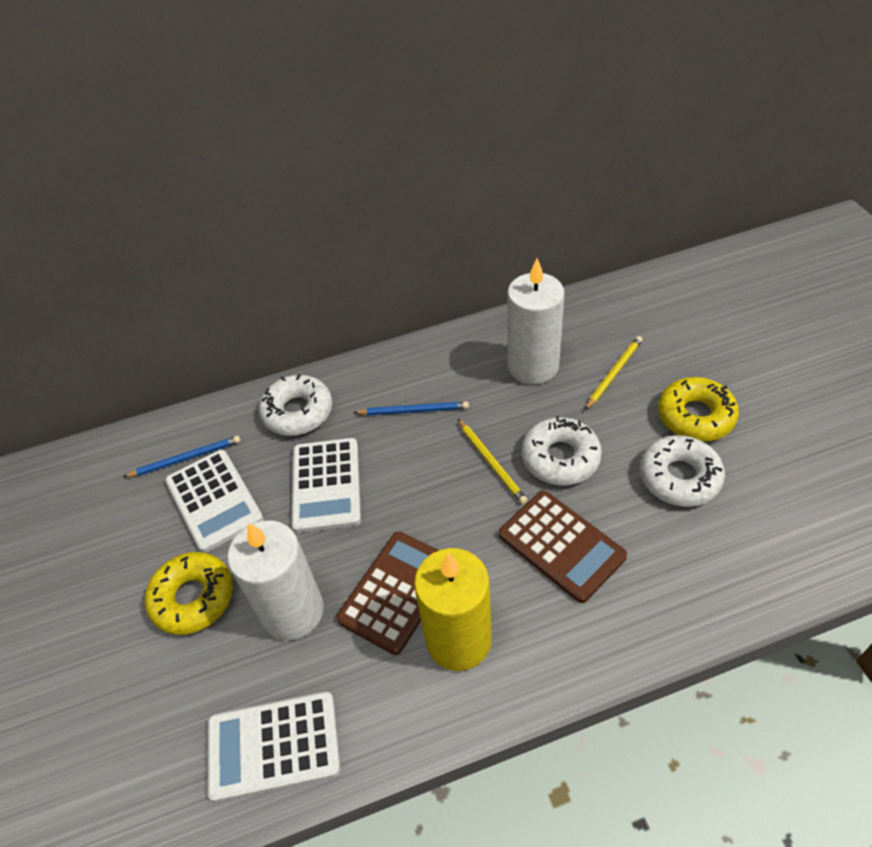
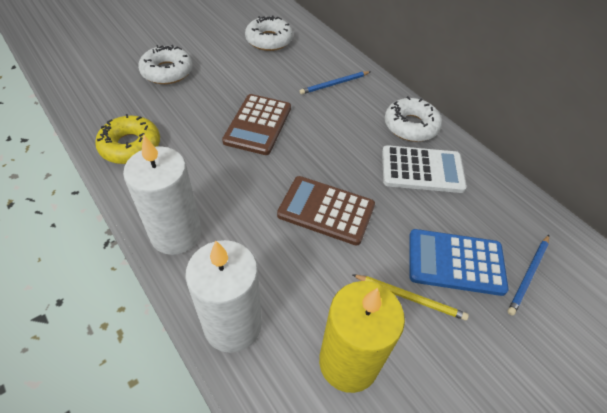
blue calculator: 0 -> 1
white calculator: 3 -> 1
yellow donut: 2 -> 1
yellow pencil: 2 -> 1

